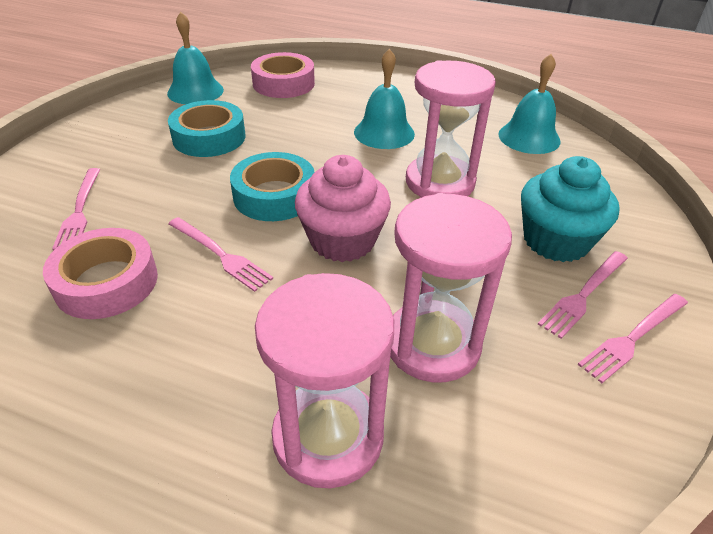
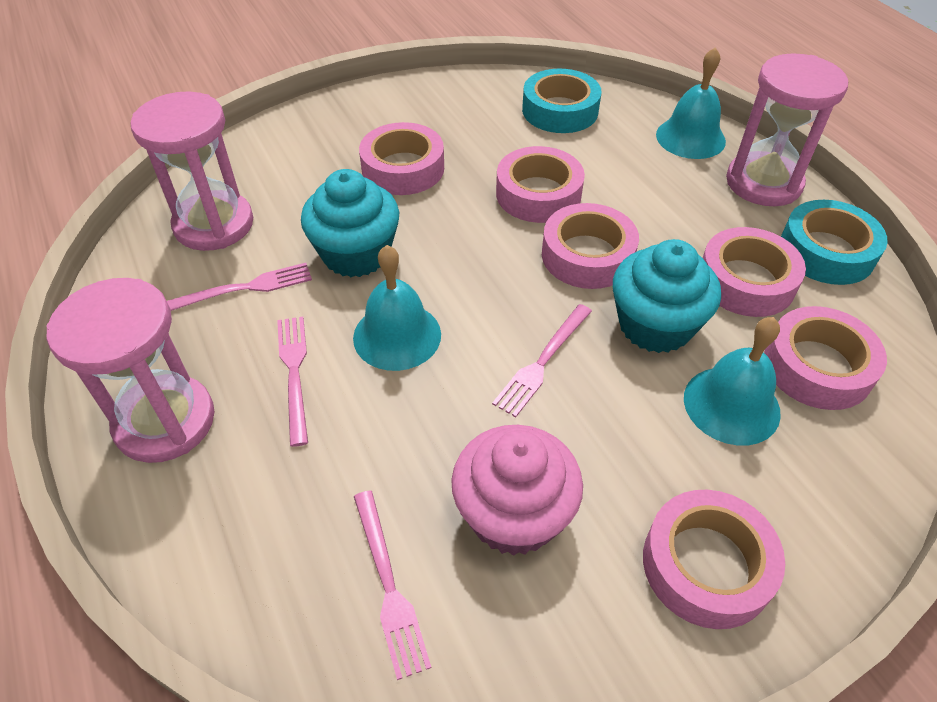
pink tape: 2 -> 6
turquoise cupcake: 1 -> 2

